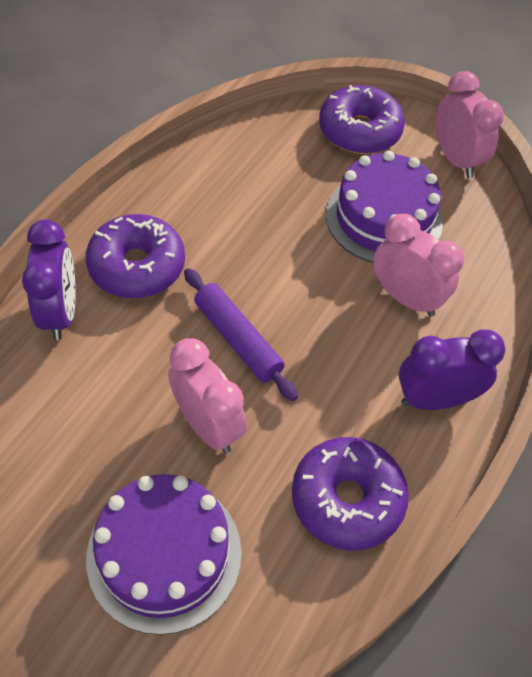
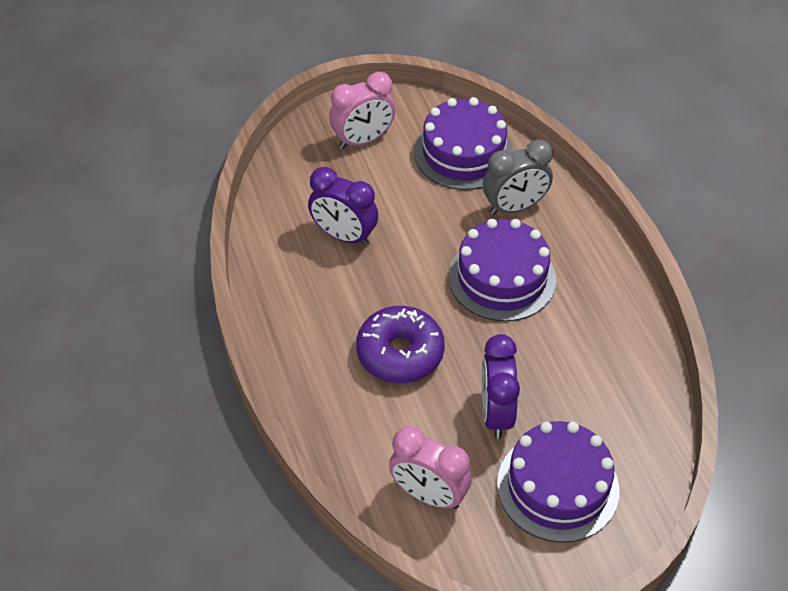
grey clock: 0 -> 1
pink clock: 3 -> 2
purple cake: 2 -> 3
purple donut: 3 -> 1
purple rolling pin: 1 -> 0

